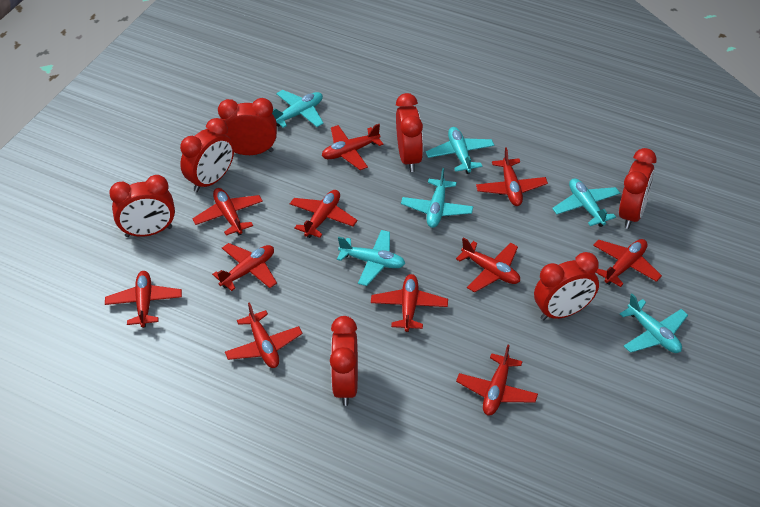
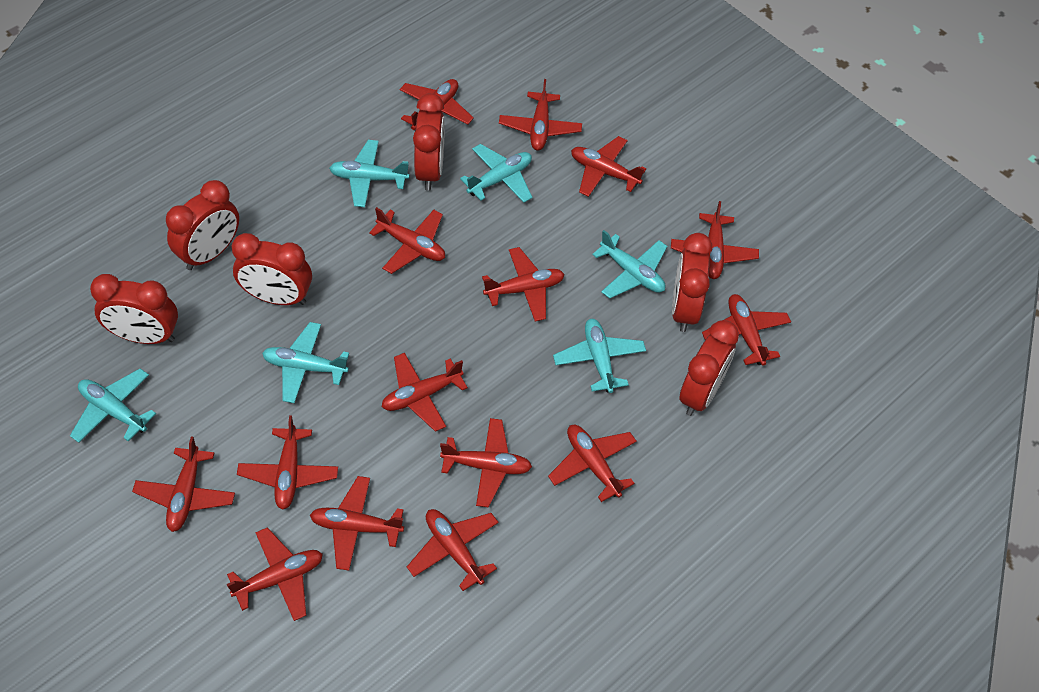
red clock: 7 -> 6
red plane: 11 -> 15

